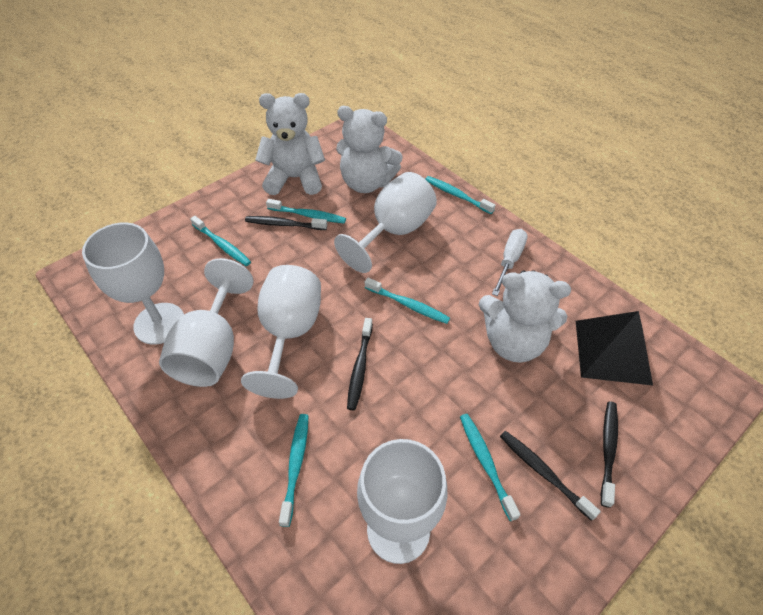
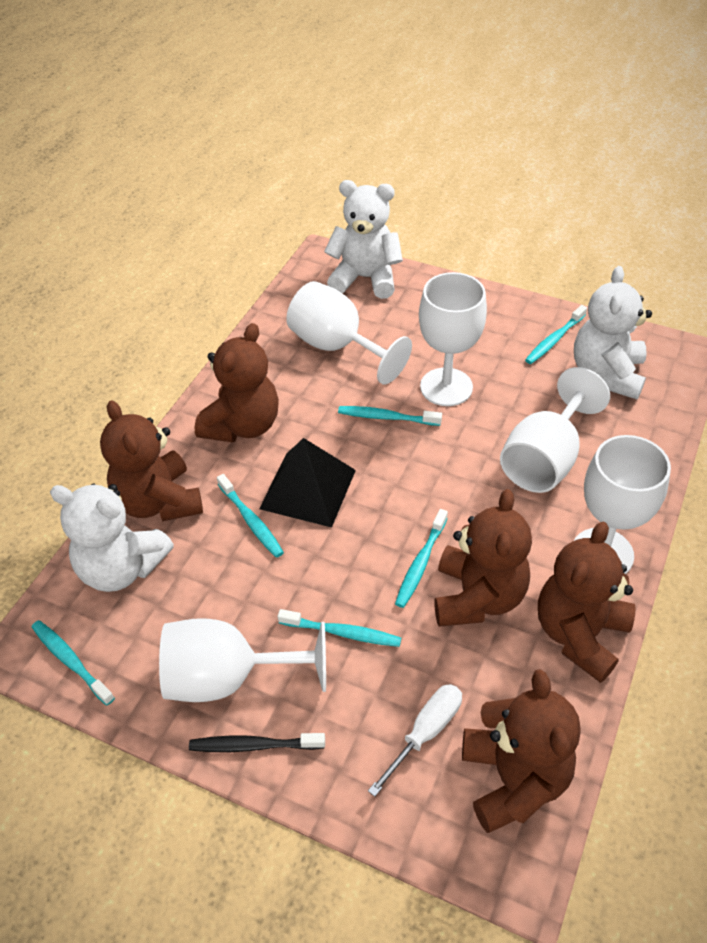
black toothbrush: 4 -> 1
brown teddy bear: 0 -> 5

